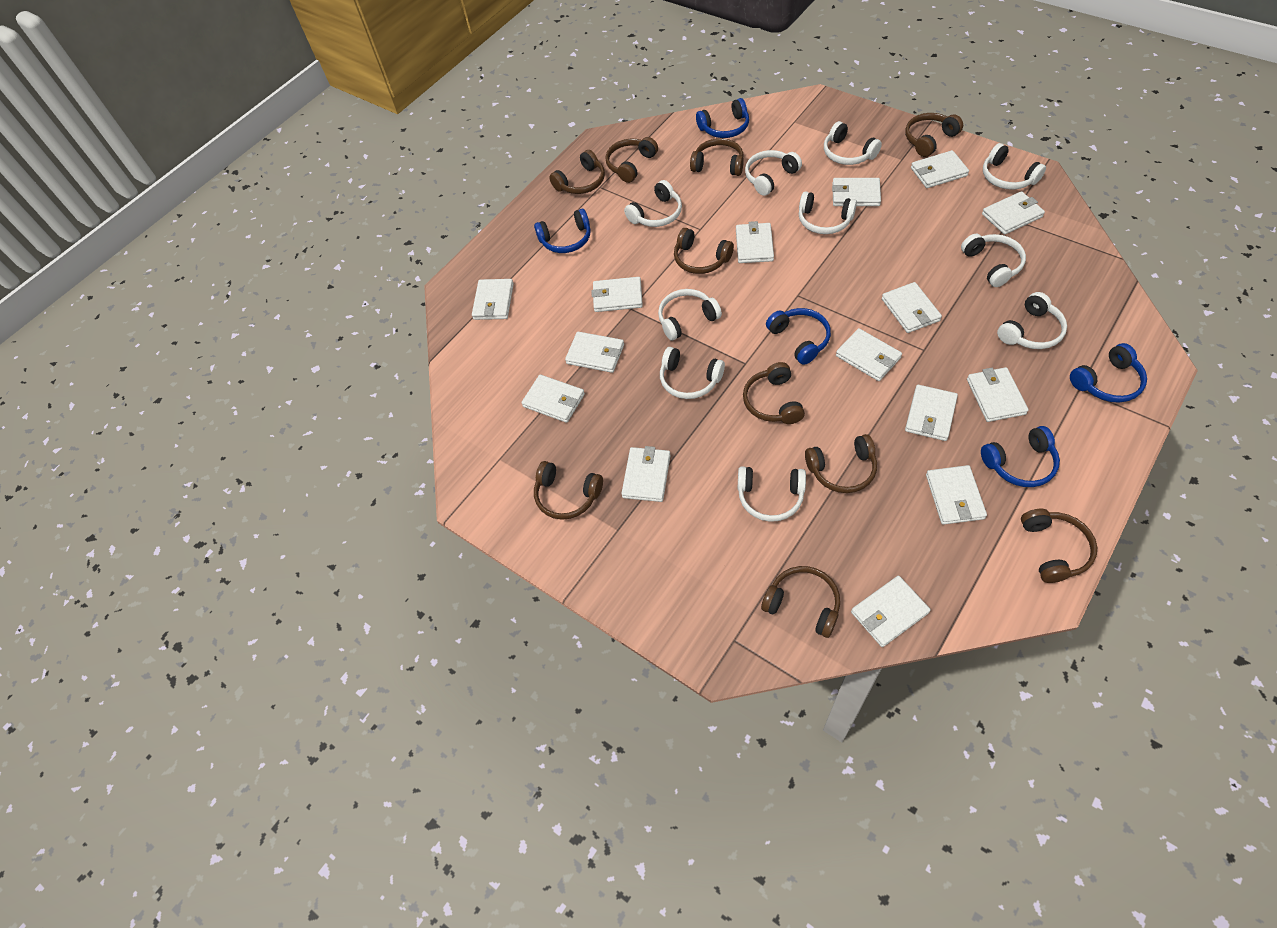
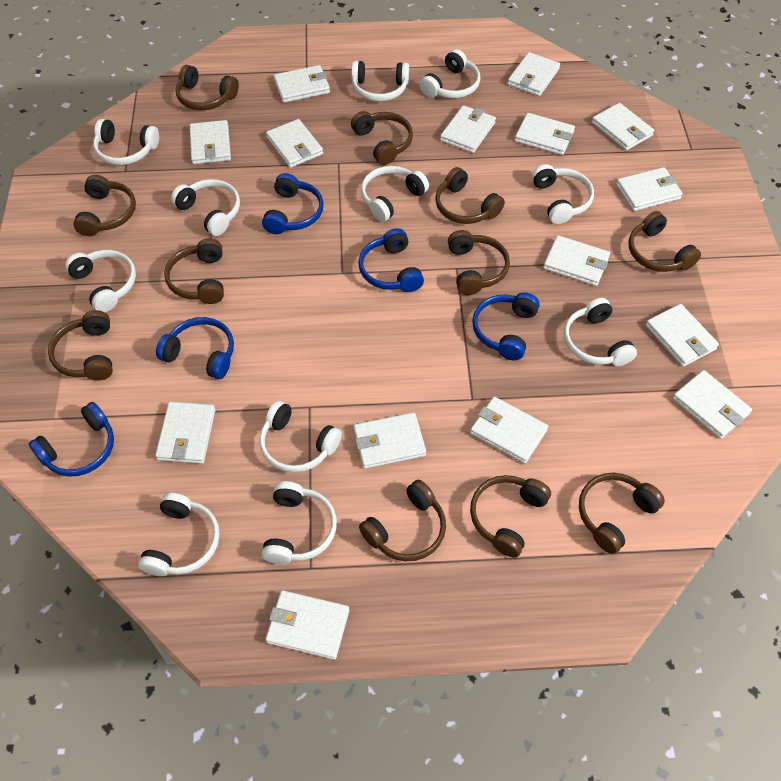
brown headphones: 10 -> 11
white headphones: 10 -> 11

